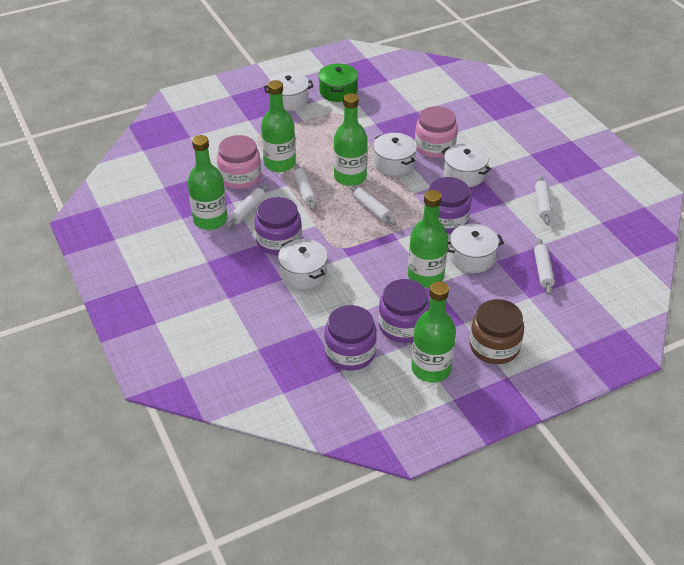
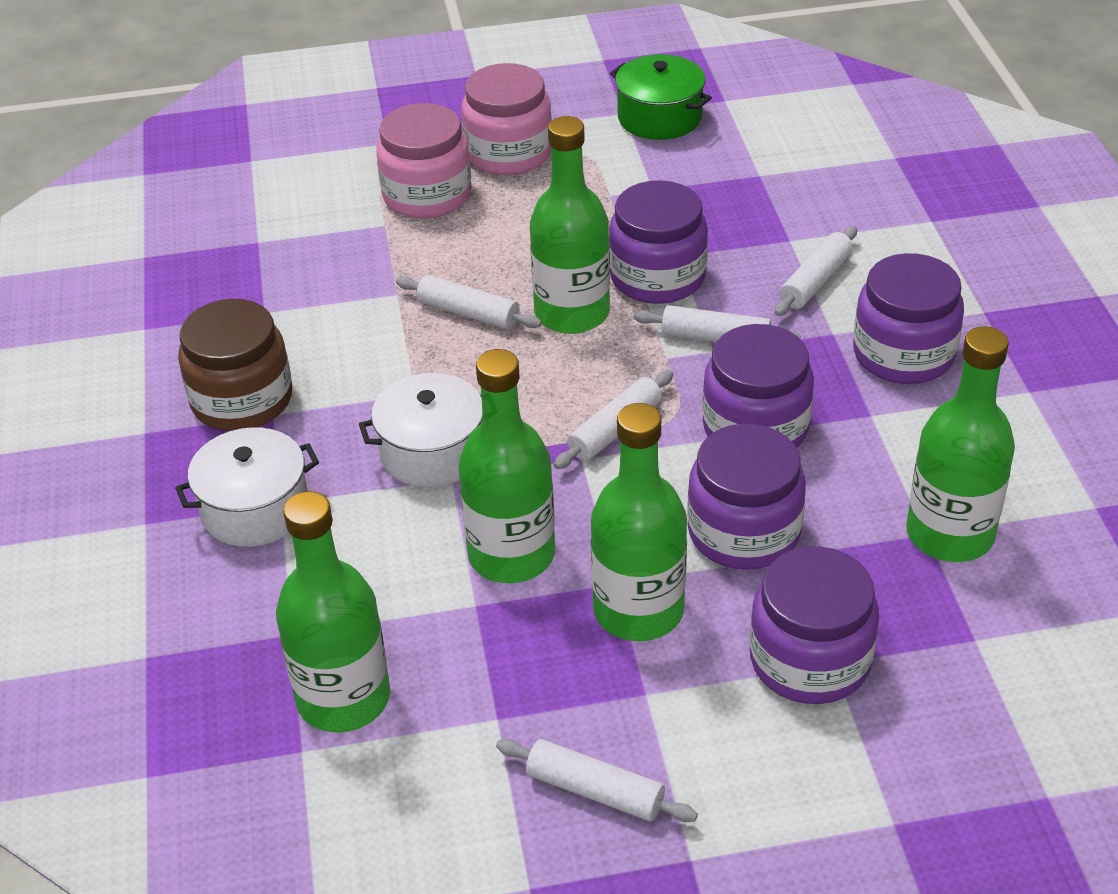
purple jar: 4 -> 5
white pot: 5 -> 2

